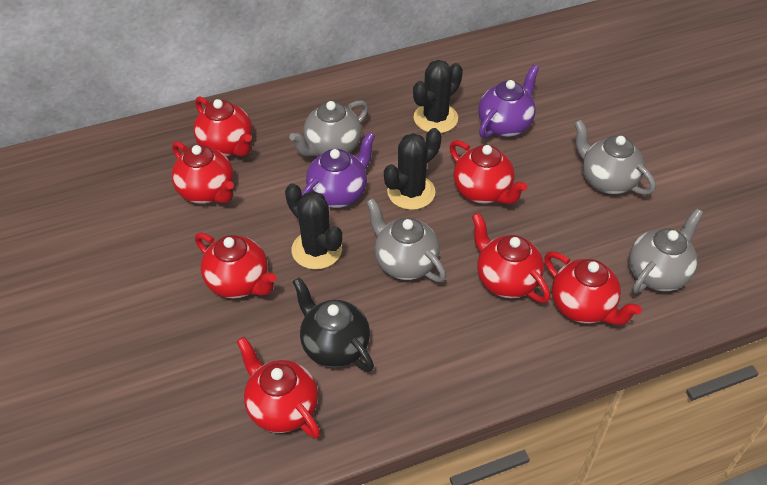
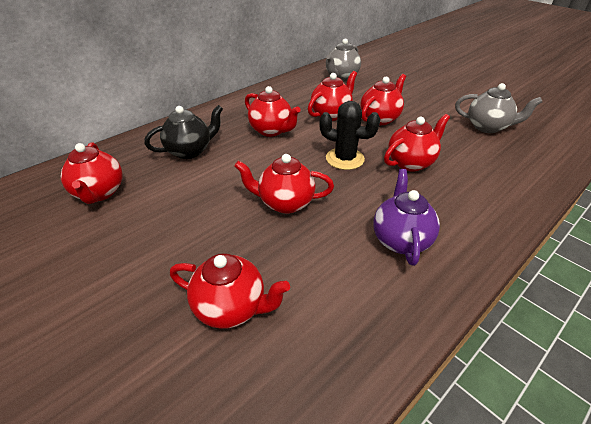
black cactus: 3 -> 1
grey teapot: 4 -> 2
purple teapot: 2 -> 1

